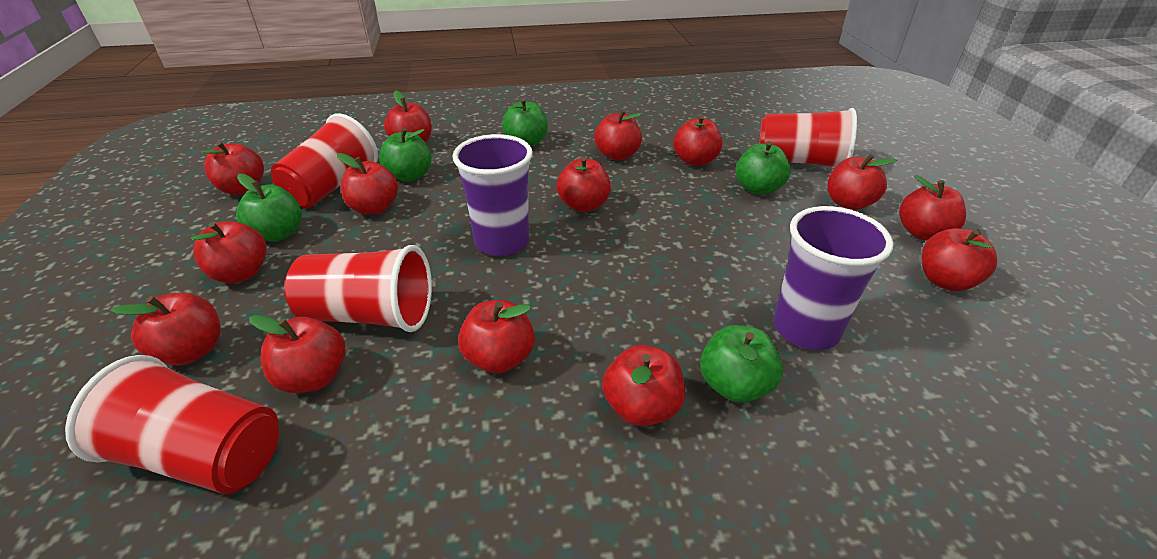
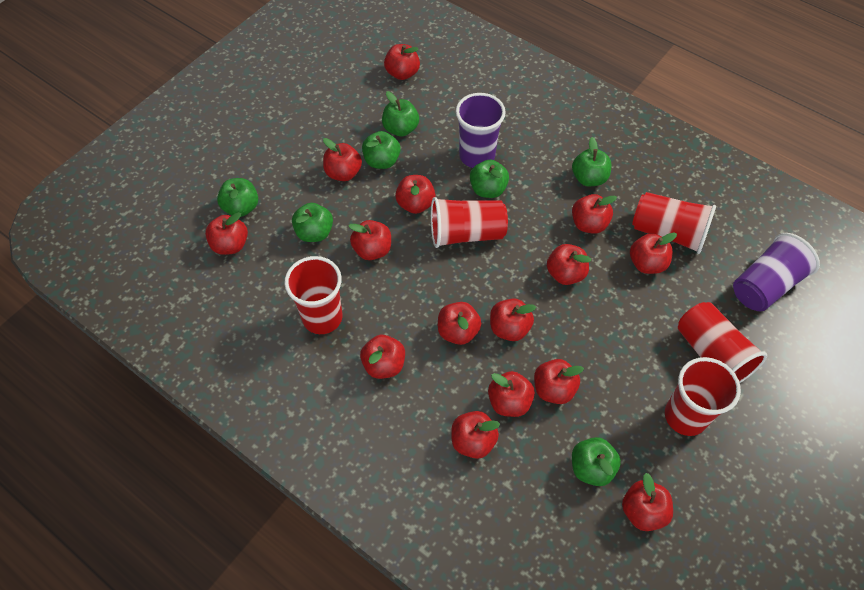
green apple: 5 -> 7
red apple: 14 -> 15
red cup: 4 -> 5

